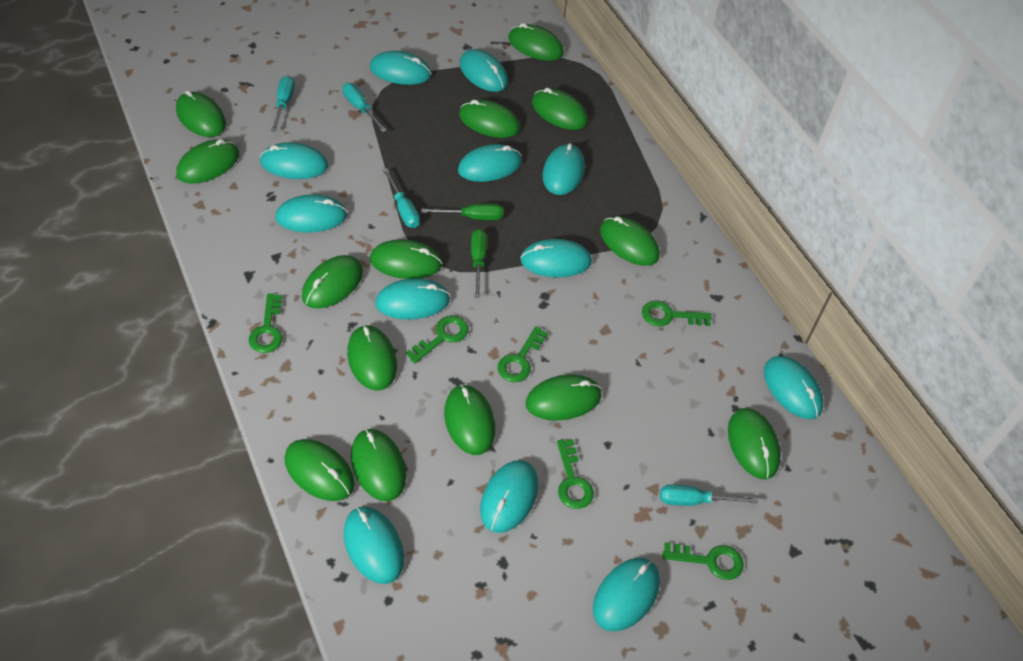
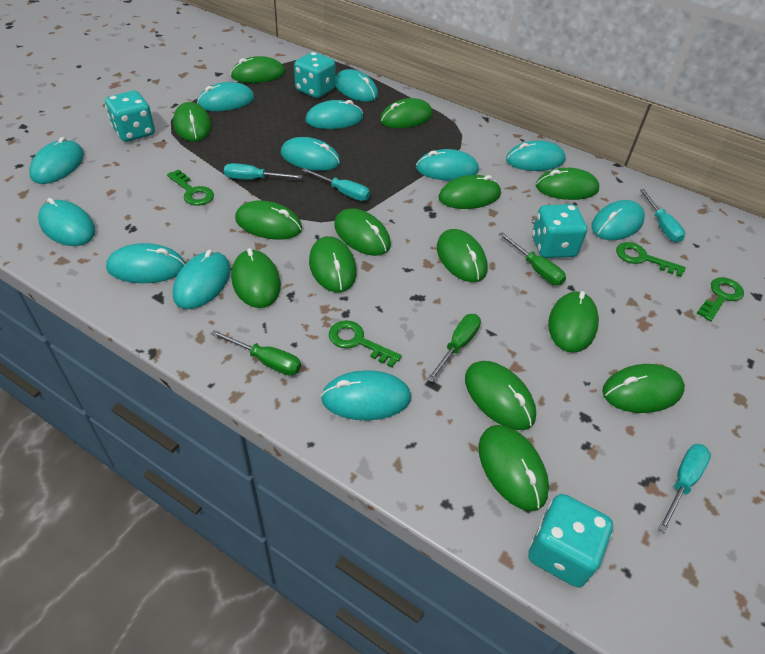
green key: 6 -> 4
green screwdriver: 2 -> 3
turquoise dice: 0 -> 4

